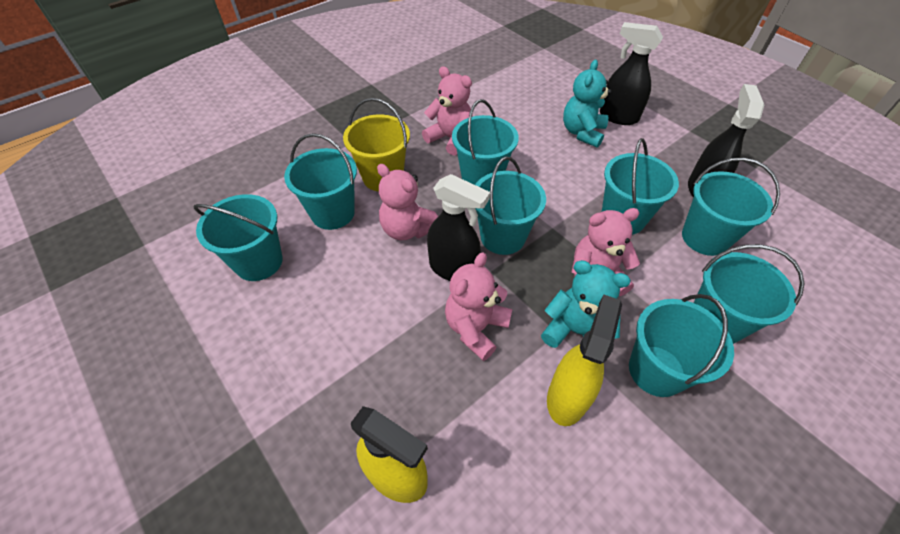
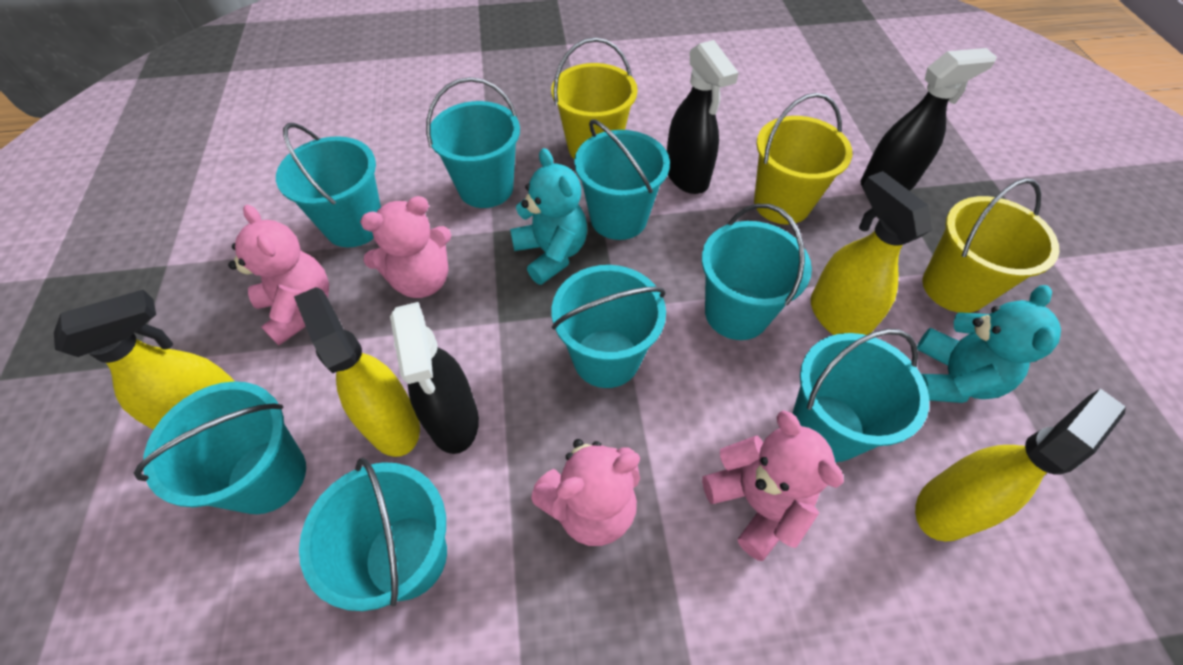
yellow bucket: 1 -> 3
yellow spray bottle: 2 -> 4

